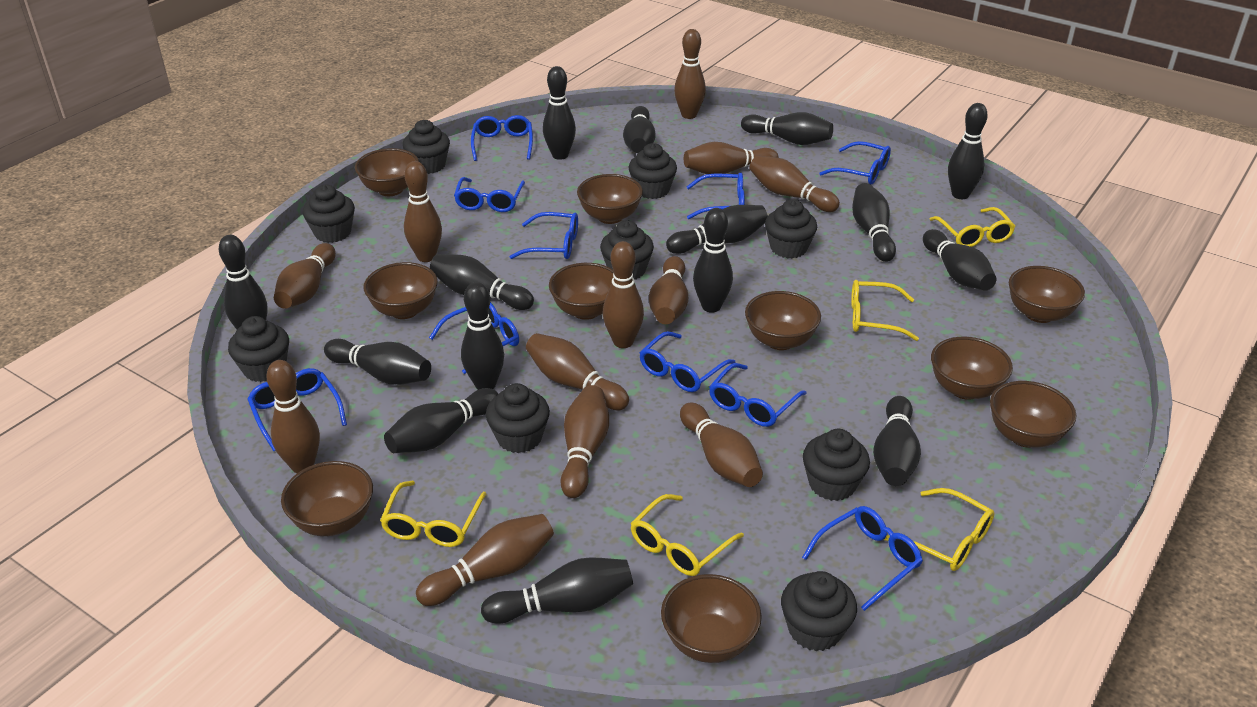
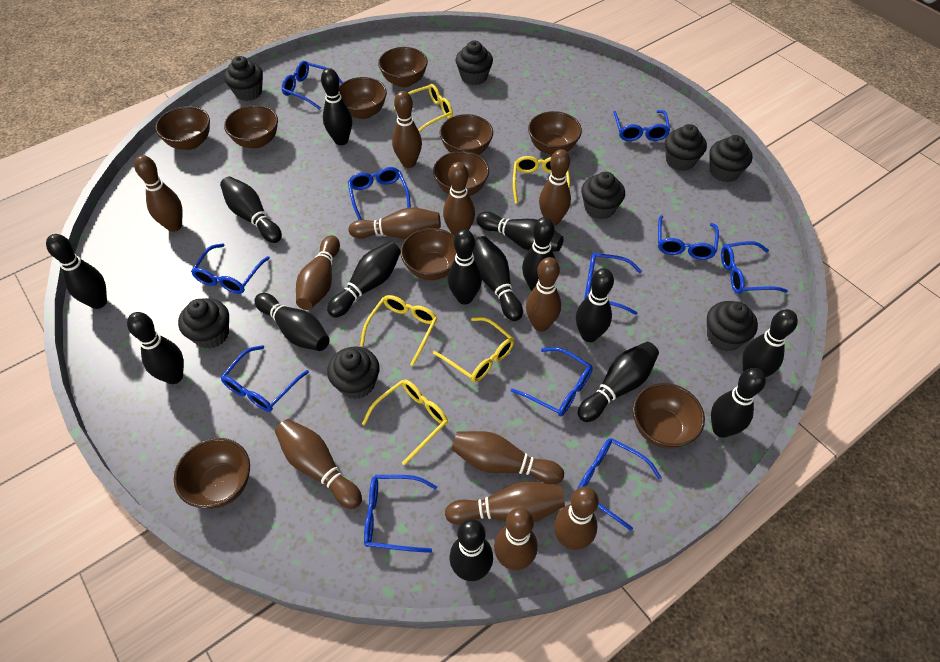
black cupcake: 9 -> 8
blue glasses: 10 -> 11

